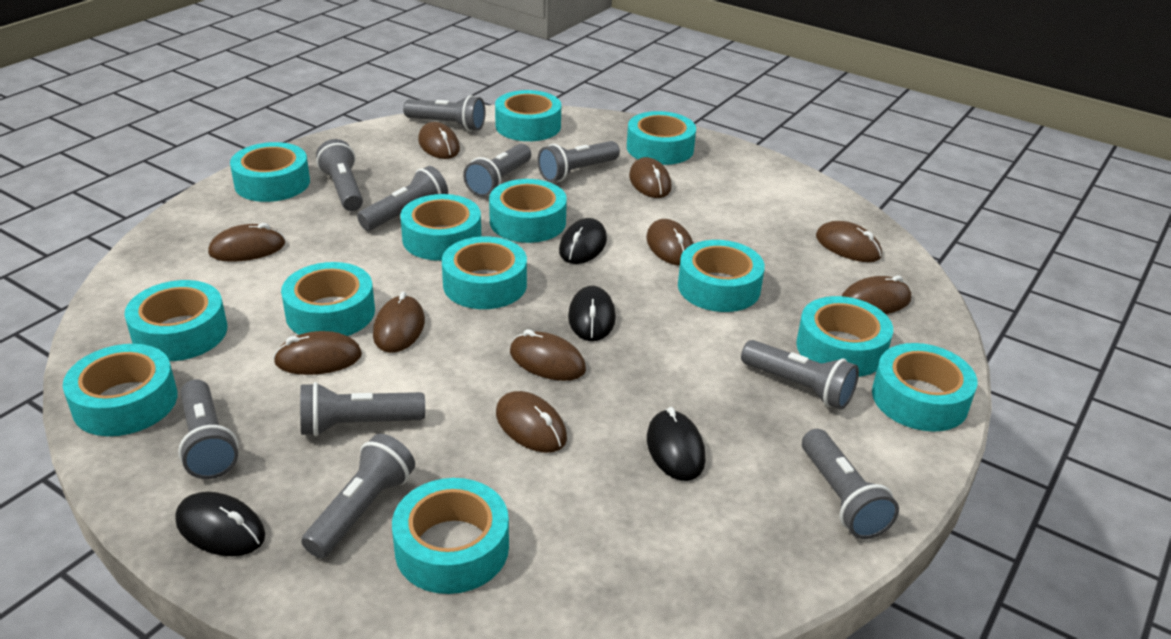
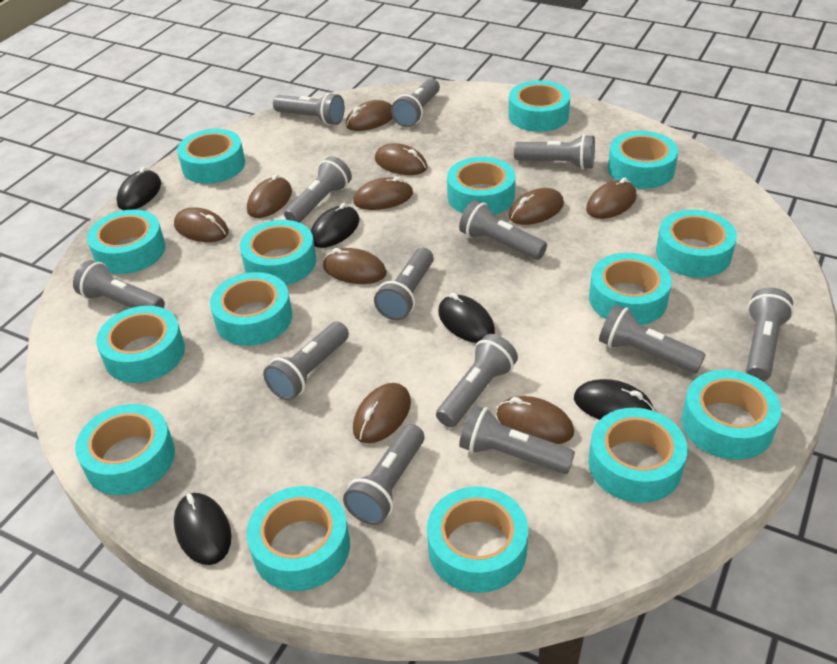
black mouse: 4 -> 5
grey flashlight: 10 -> 13
turquoise tape: 13 -> 15

